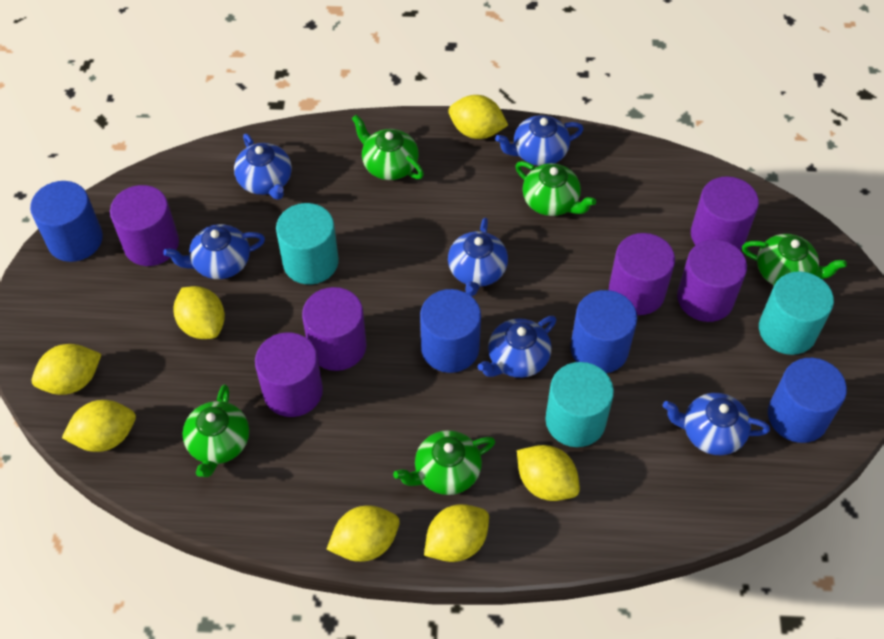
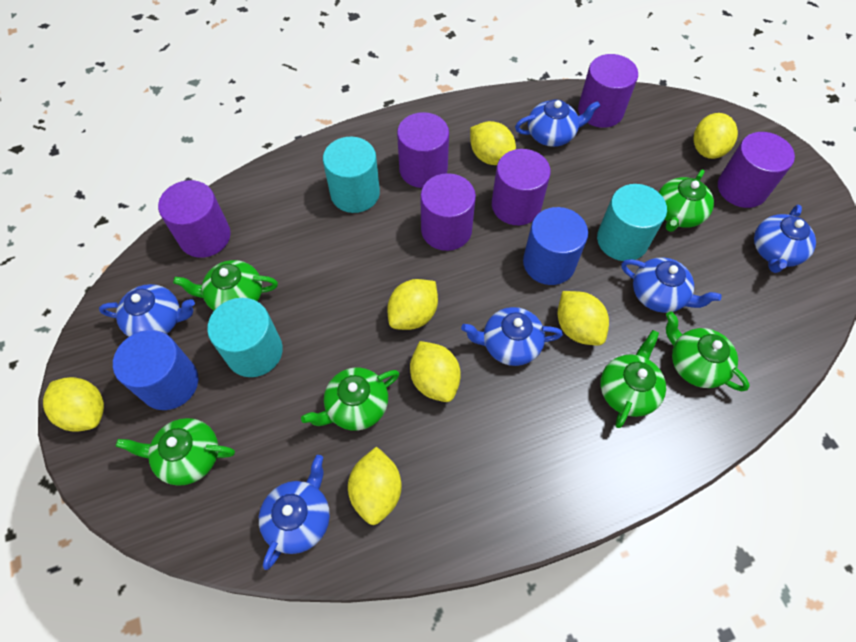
blue cylinder: 4 -> 2
green teapot: 5 -> 6

